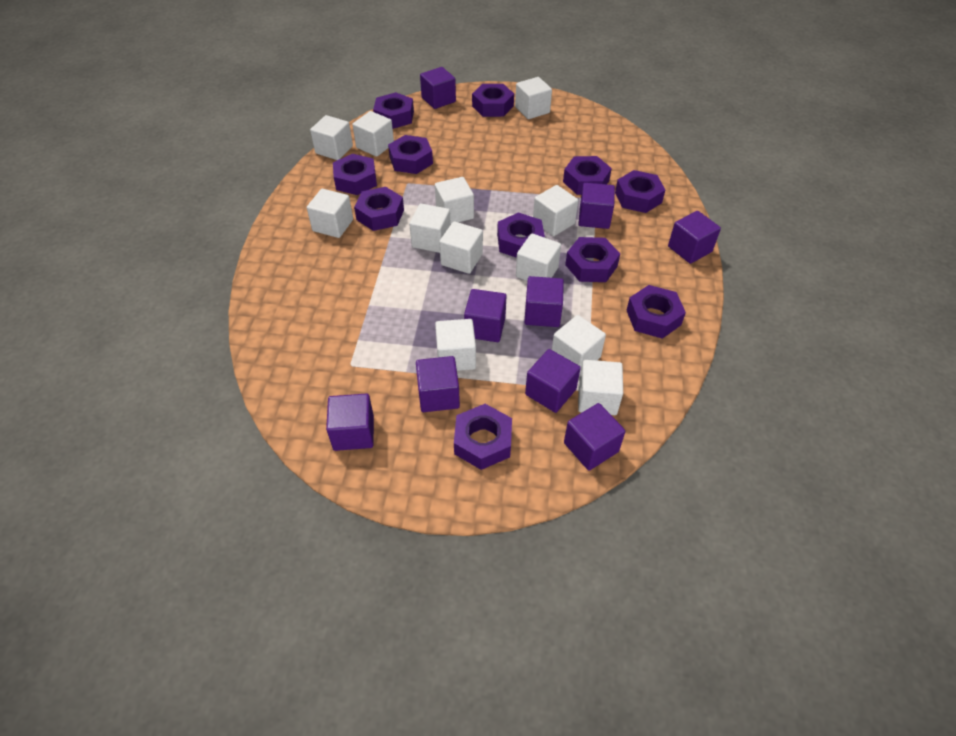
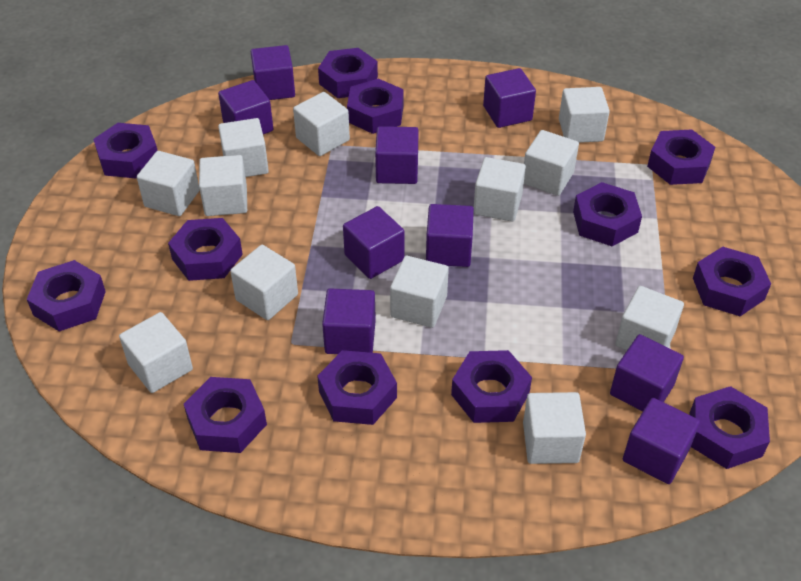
purple nut: 11 -> 12

